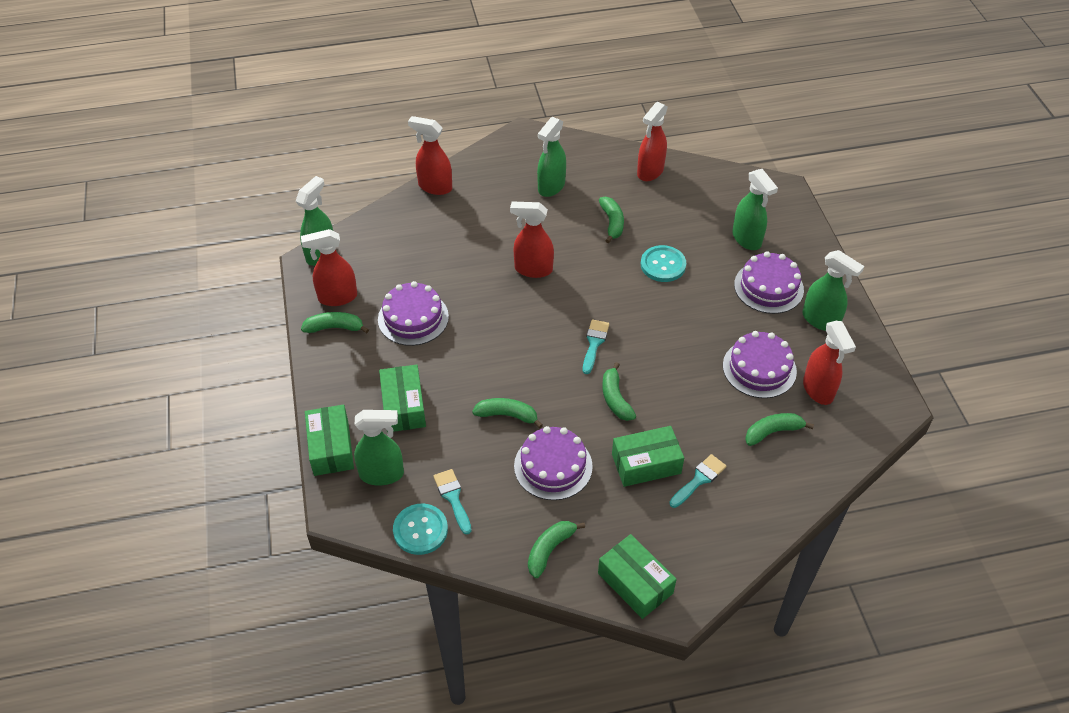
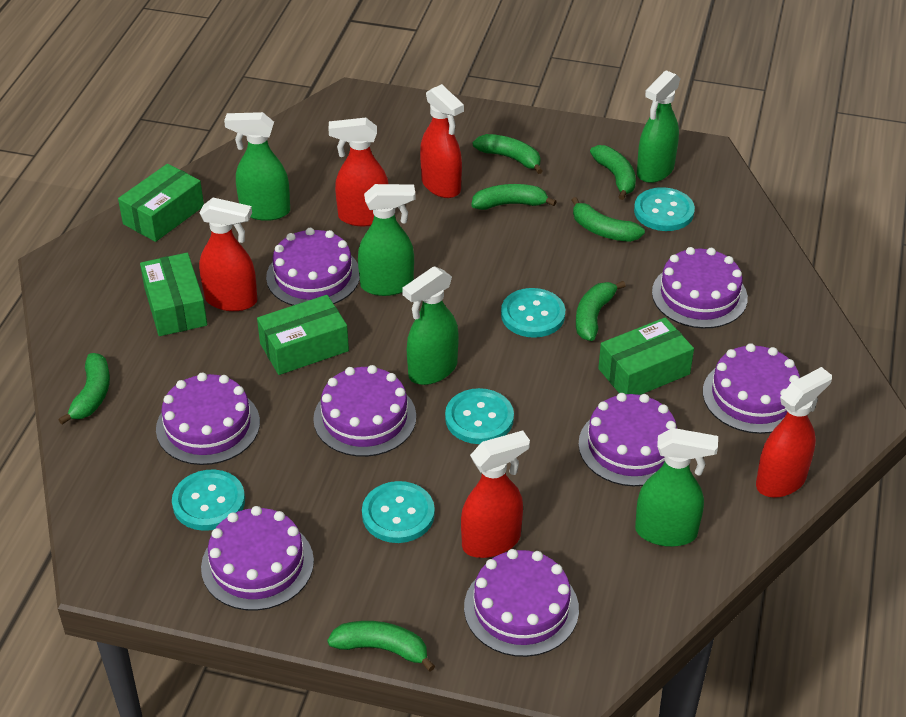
green banana: 6 -> 7
purple cake: 4 -> 8
turquoise brush: 3 -> 0
turquoise button: 2 -> 5

